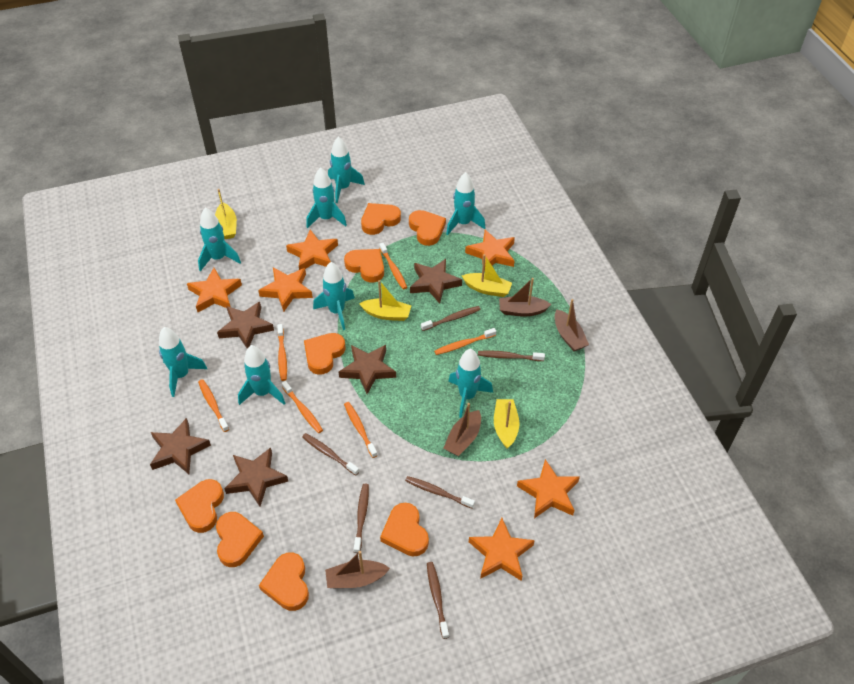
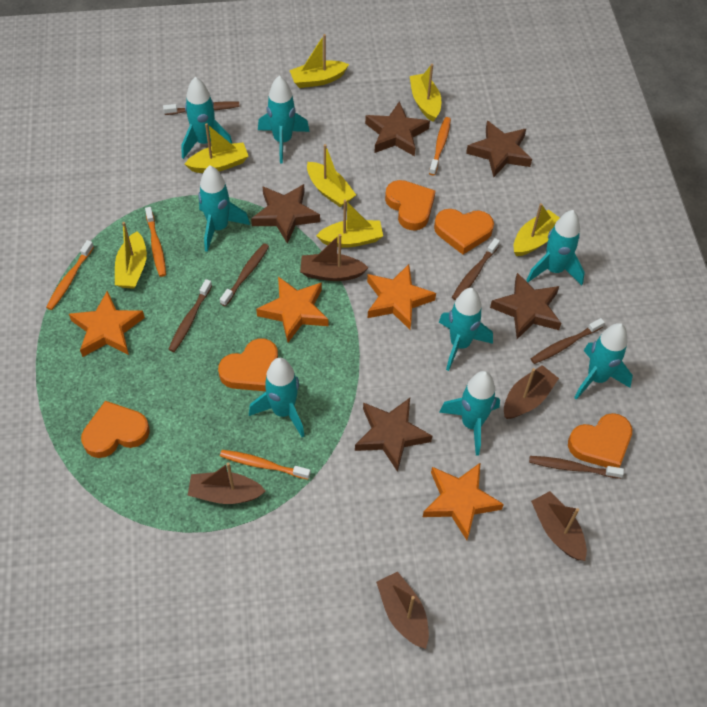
brown boat: 4 -> 5
orange heart: 8 -> 5
orange star: 6 -> 4
orange toothbrush: 6 -> 4
yellow boat: 4 -> 7

